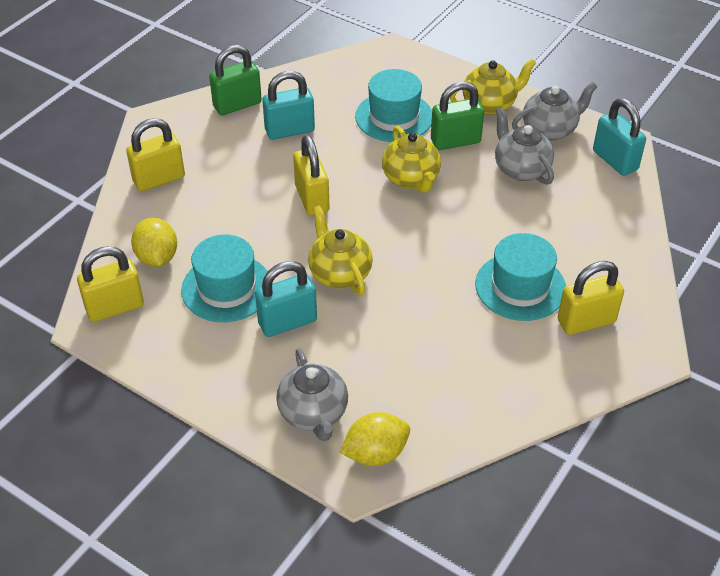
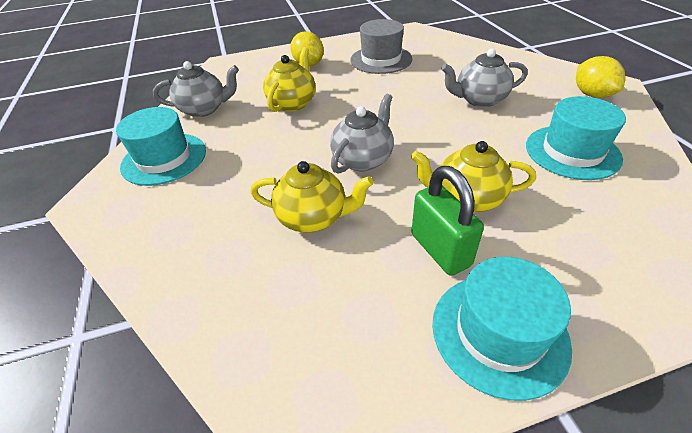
green padlock: 2 -> 1
grey hat: 0 -> 1
turquoise padlock: 3 -> 0
yellow padlock: 4 -> 0

